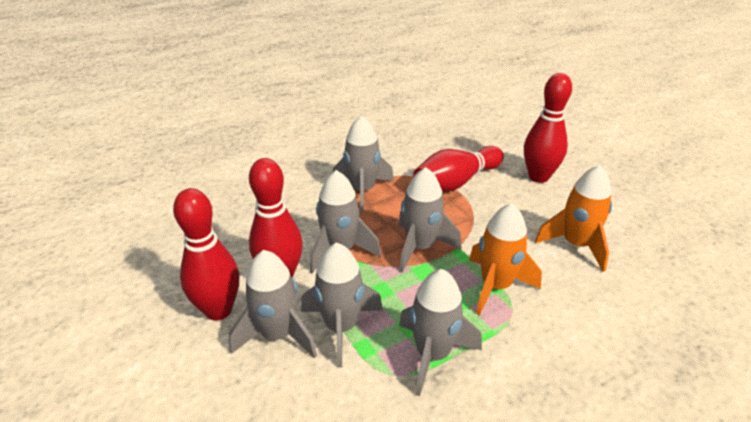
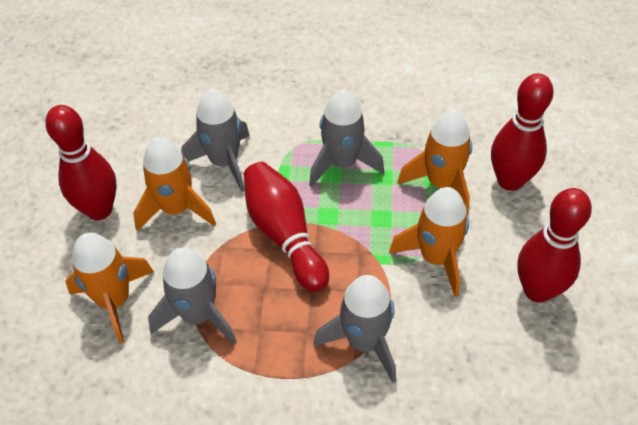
grey rocket: 6 -> 4
orange rocket: 2 -> 4

